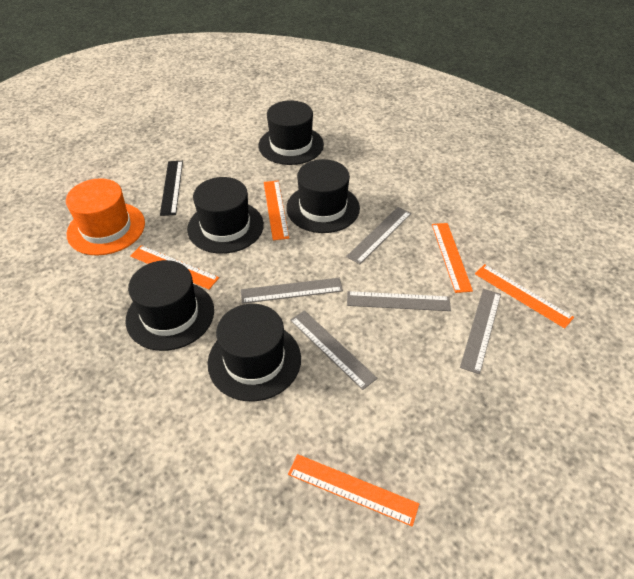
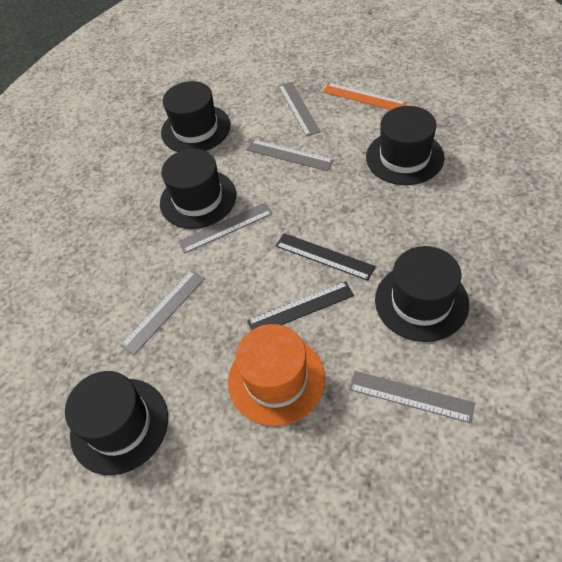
black ruler: 1 -> 2
orange ruler: 5 -> 1

